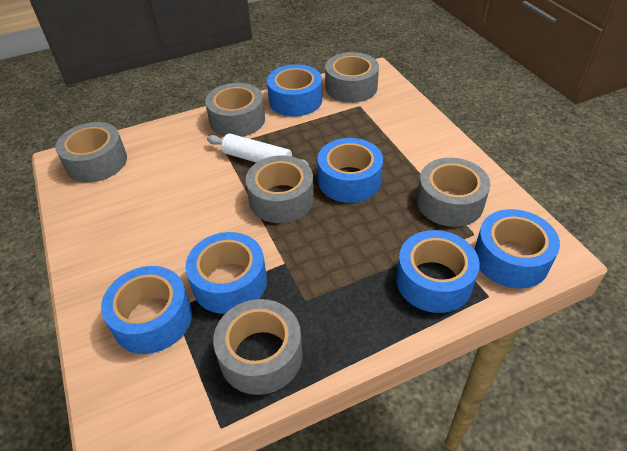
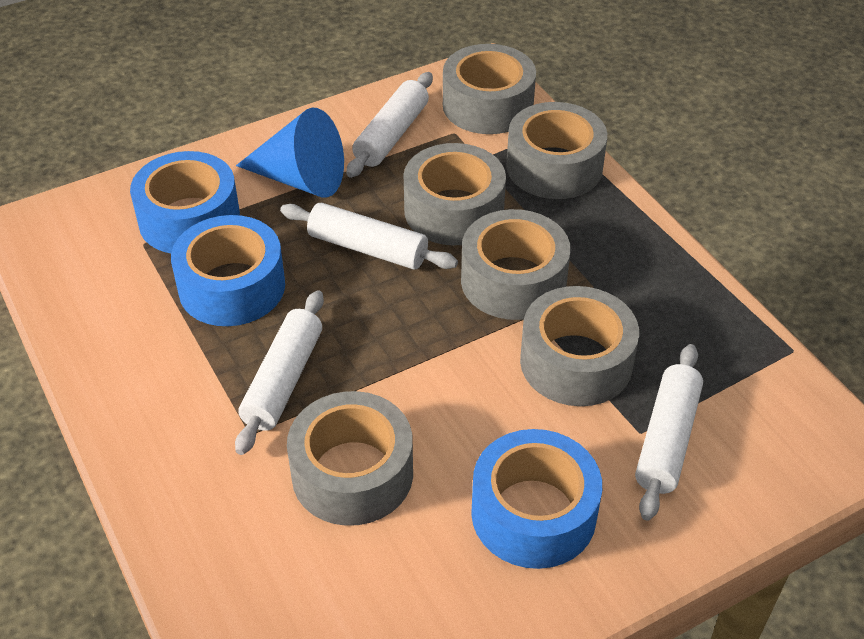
blue cone: 0 -> 1
blue tape: 6 -> 3
white rolling pin: 1 -> 4

